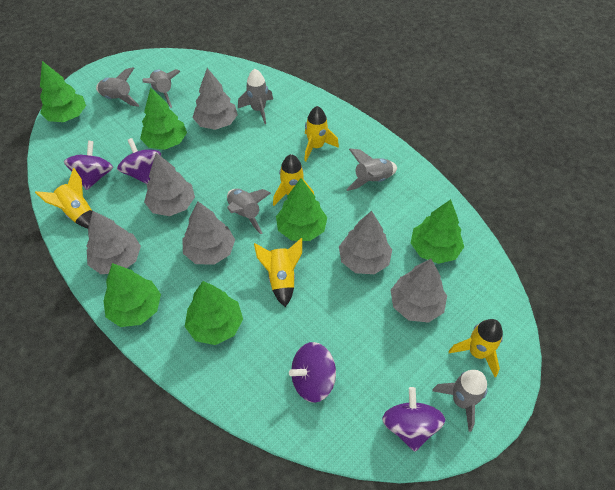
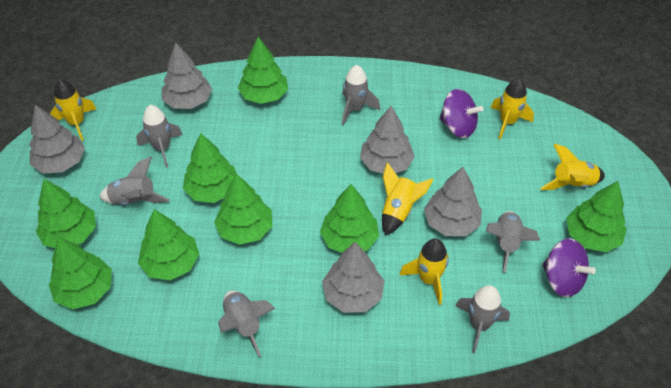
green tree: 6 -> 8
grey tree: 6 -> 5
purple spinning top: 4 -> 2

